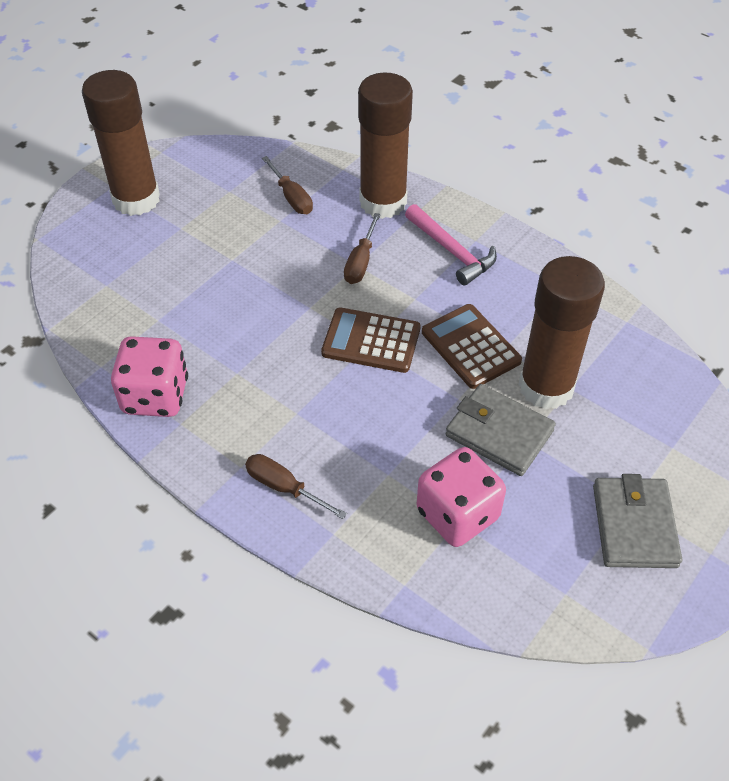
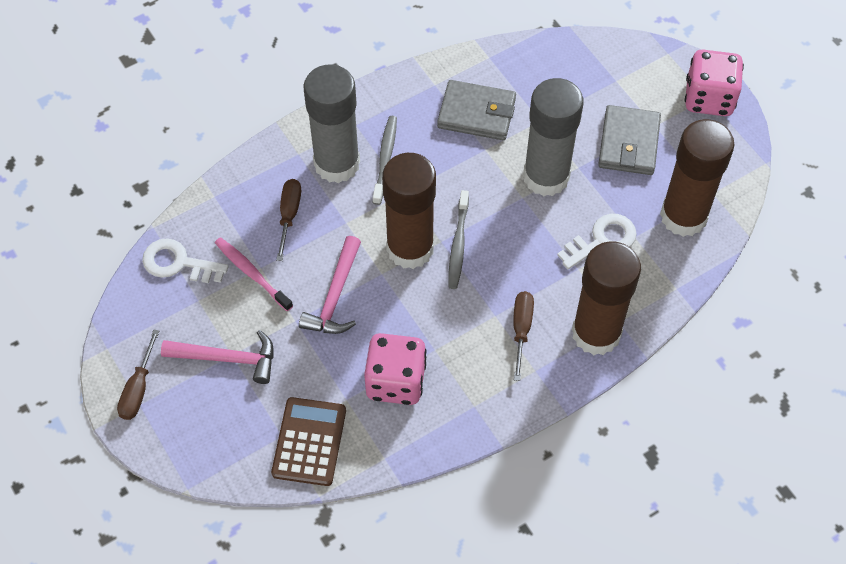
brown calculator: 2 -> 1
grey glue stick: 0 -> 2
grey toothbrush: 0 -> 2
pink hammer: 1 -> 2
pink toothbrush: 0 -> 1
white key: 0 -> 2

